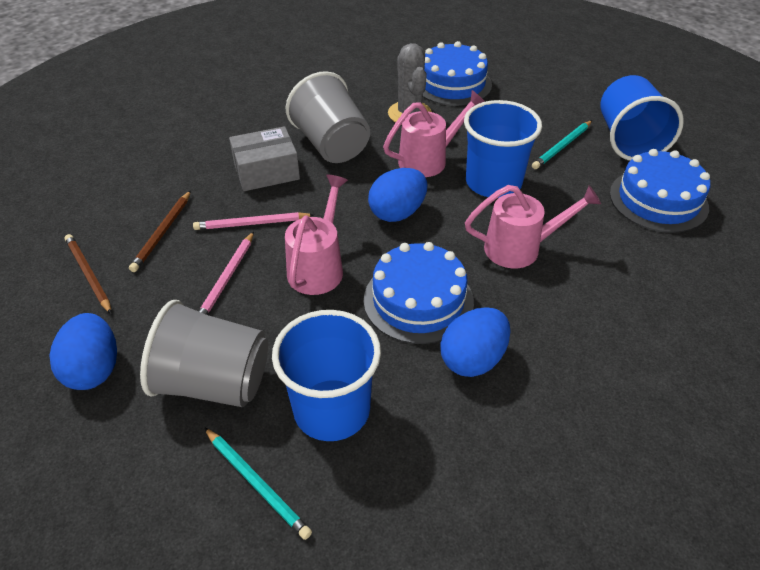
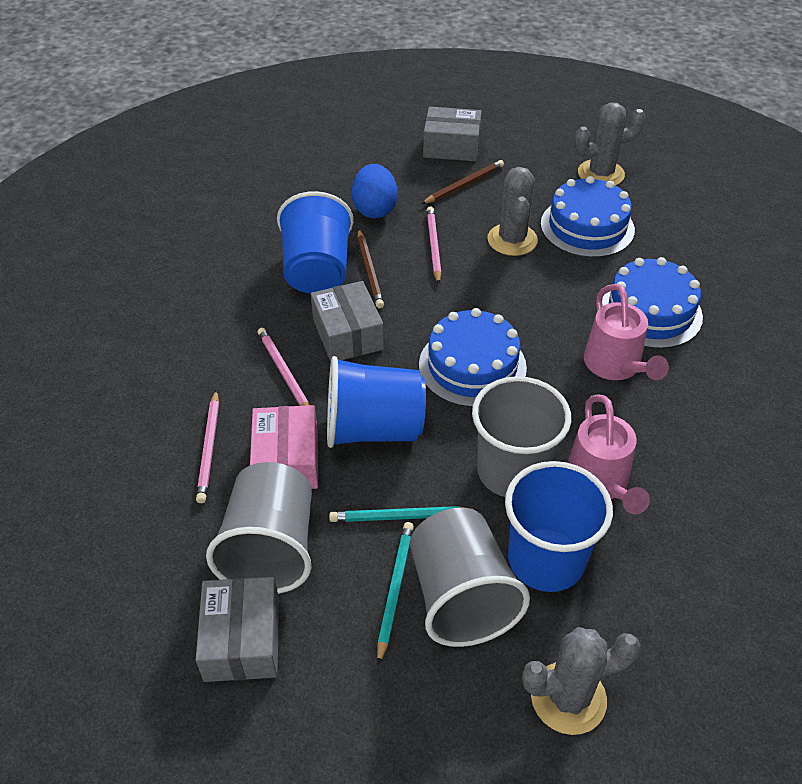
blue egg: 3 -> 1
grey box: 1 -> 3
grey cactus: 1 -> 3
grey cup: 2 -> 3
pink box: 0 -> 1
pink pencil: 2 -> 3
pink watering can: 3 -> 2

